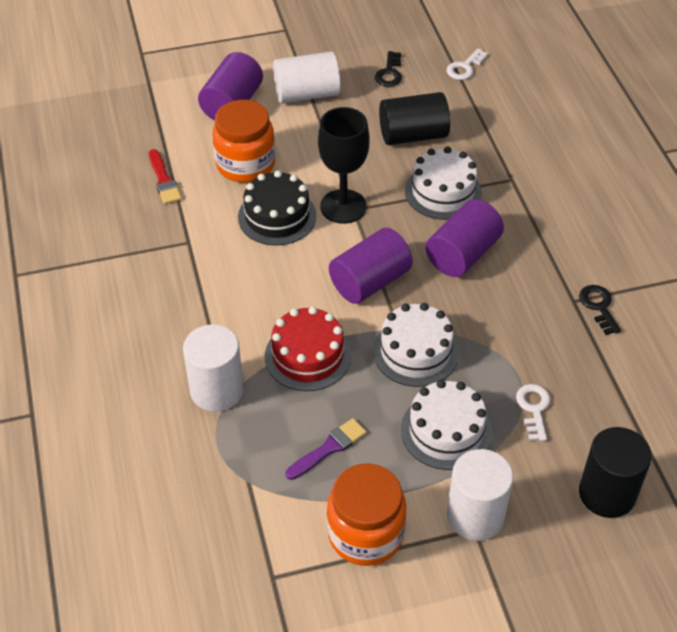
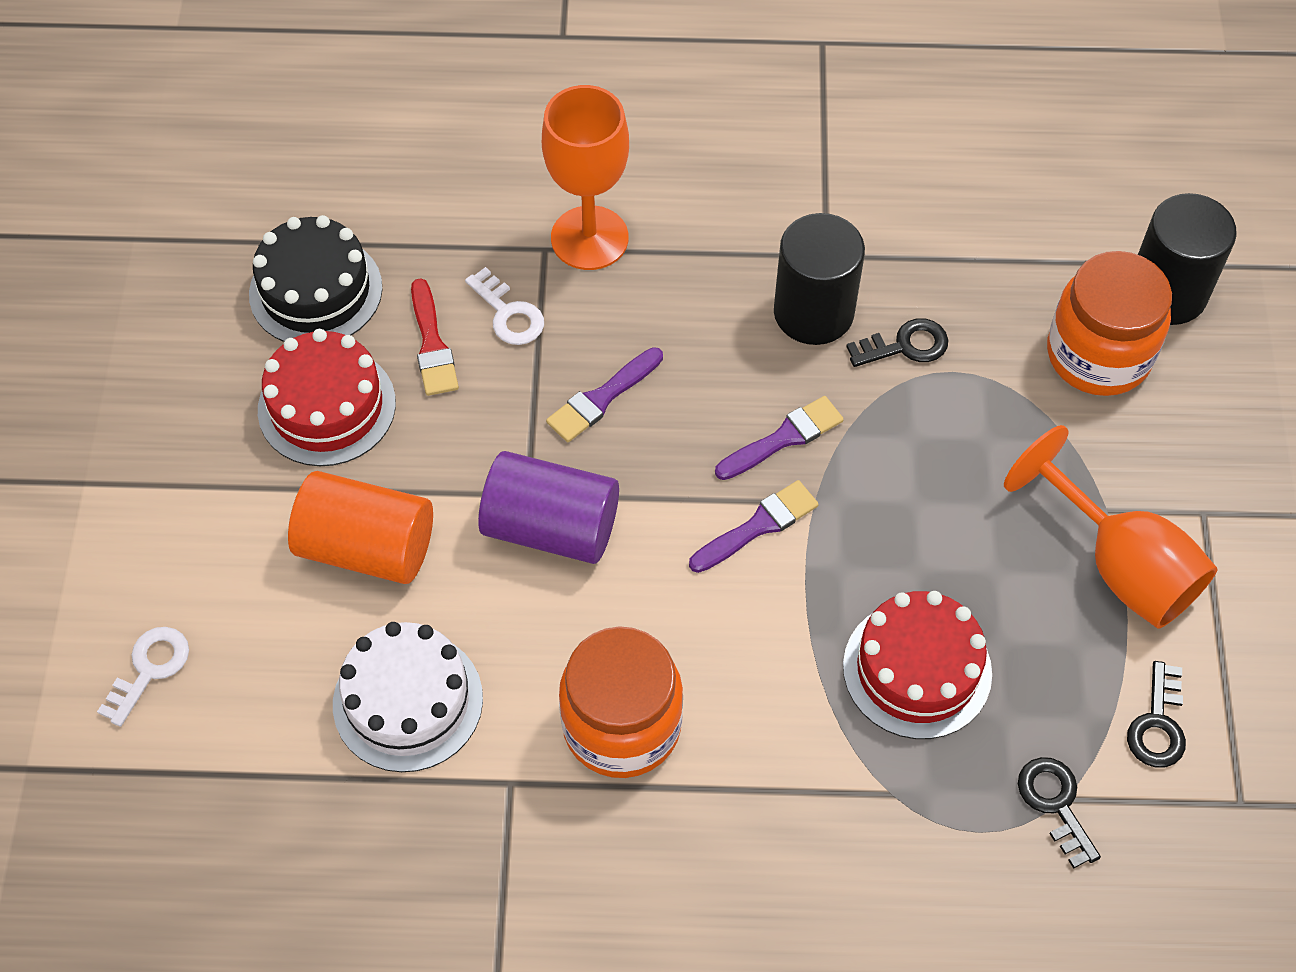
black goblet: 1 -> 0
black key: 2 -> 3
orange cylinder: 0 -> 1
orange goblet: 0 -> 2
purple brush: 1 -> 3
purple cylinder: 3 -> 1
red cake: 1 -> 2
white cake: 3 -> 1
white cylinder: 3 -> 0

